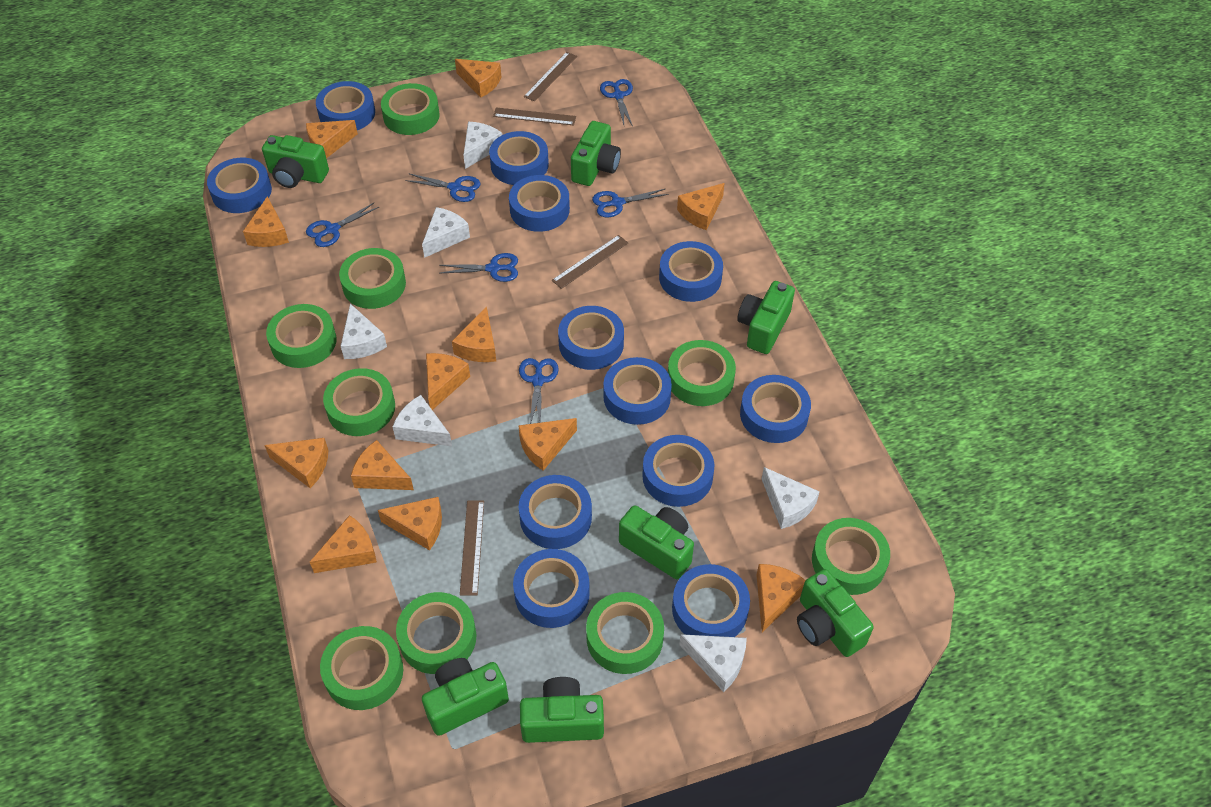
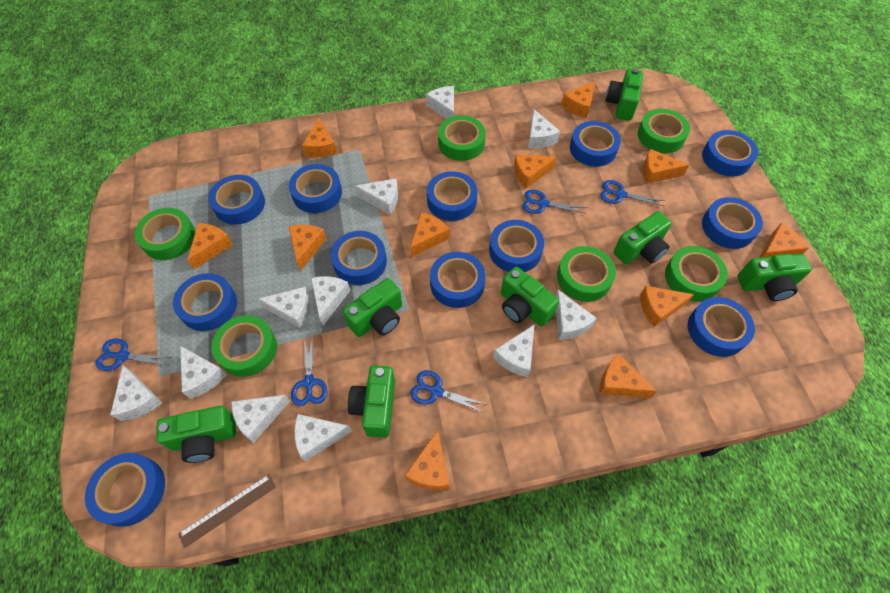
blue scissors: 6 -> 5
brown ruler: 4 -> 1
green tape: 9 -> 6
orange cheese: 12 -> 11
white cheese: 6 -> 11

